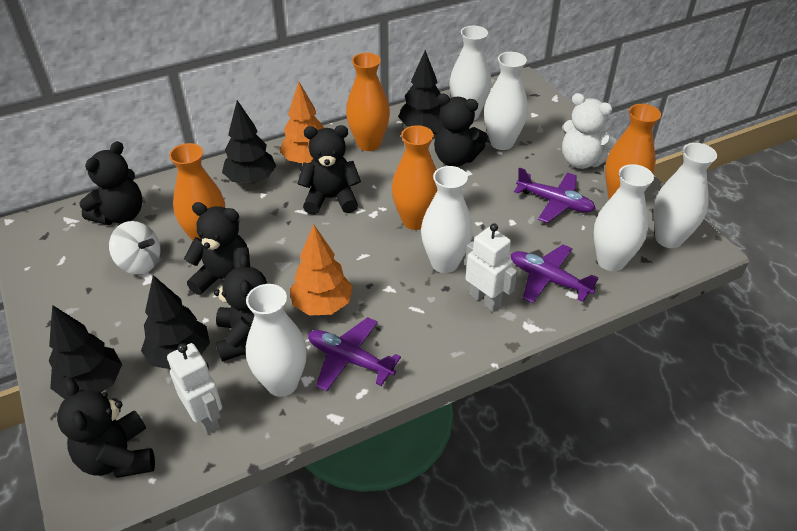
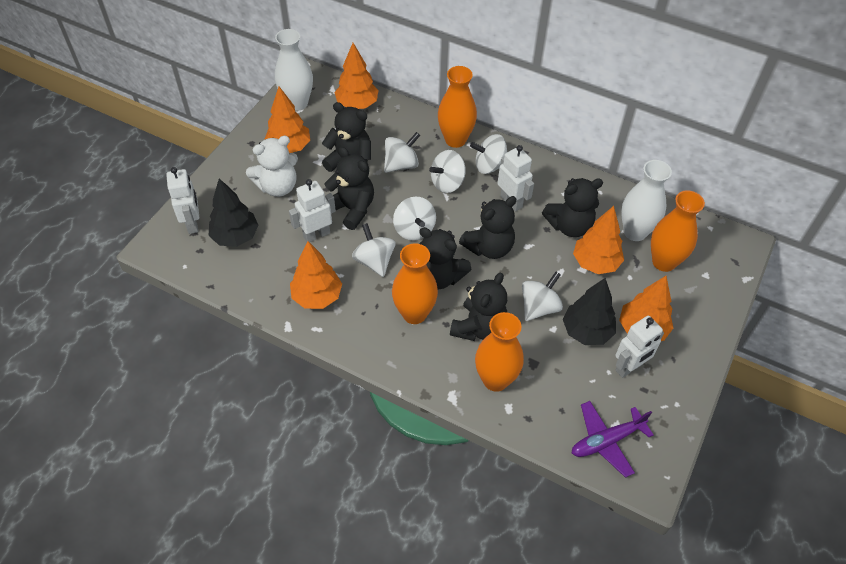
black tree: 4 -> 2
orange tree: 2 -> 5
purple plane: 3 -> 1
white robot: 2 -> 4
white spinning top: 1 -> 6
white vase: 6 -> 2

